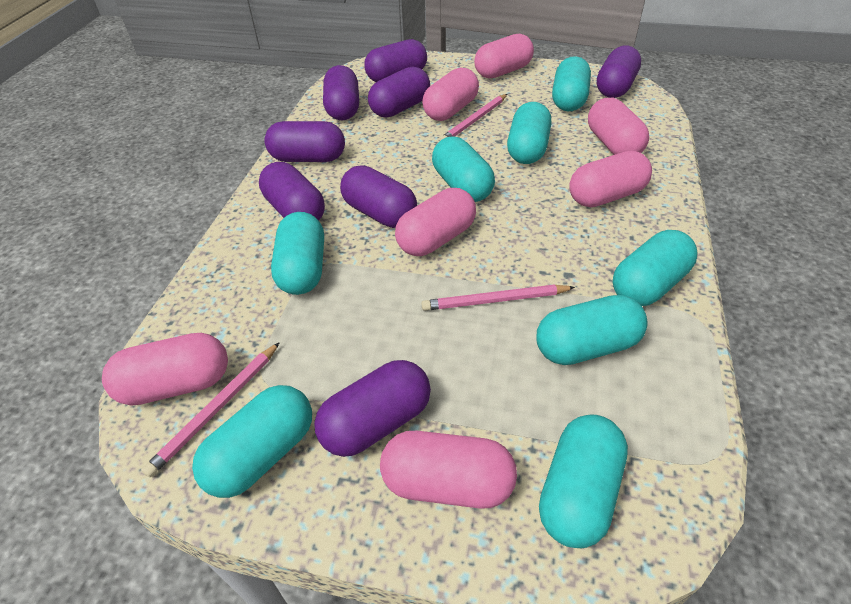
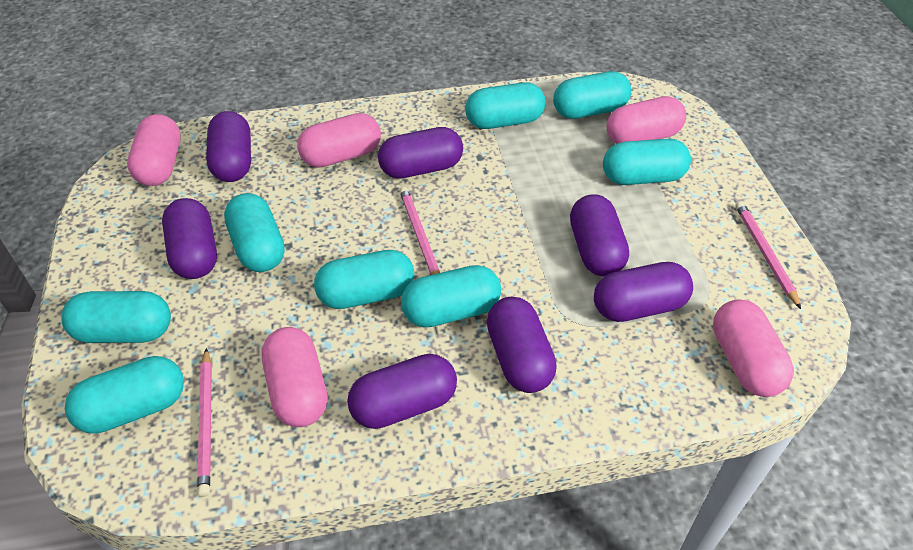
pink capsule: 7 -> 5
purple capsule: 8 -> 7

